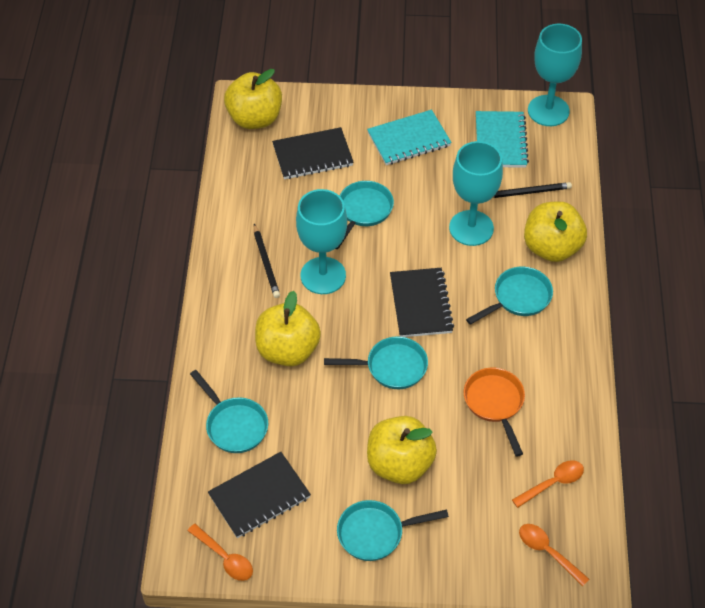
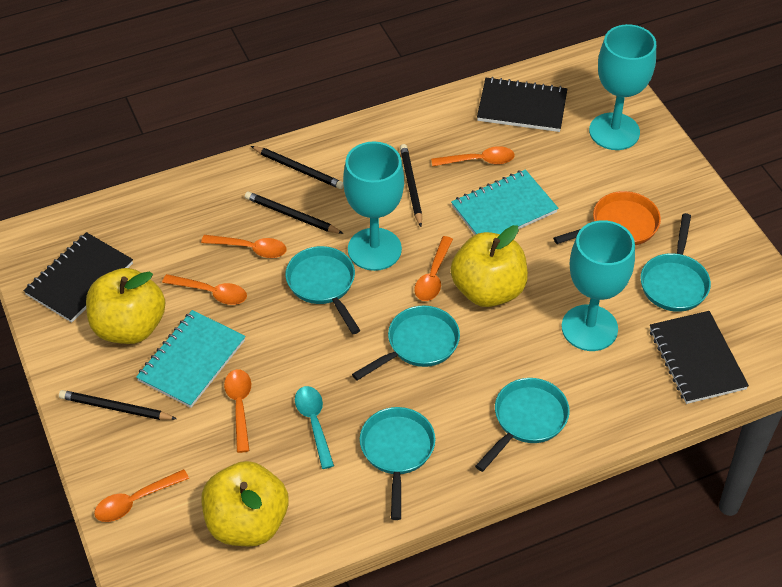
black pencil: 2 -> 4
orange spoon: 3 -> 6
turquoise spoon: 0 -> 1
yellow apple: 4 -> 3

